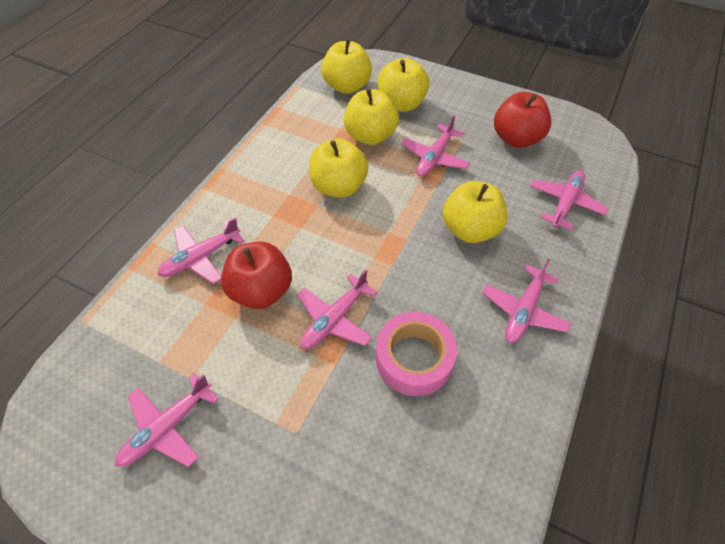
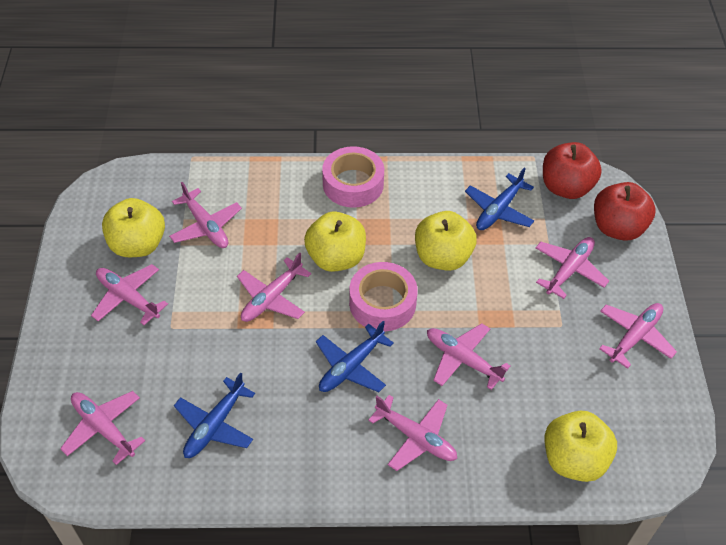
blue plane: 0 -> 3
pink plane: 6 -> 8
pink tape: 1 -> 2
yellow apple: 5 -> 4

